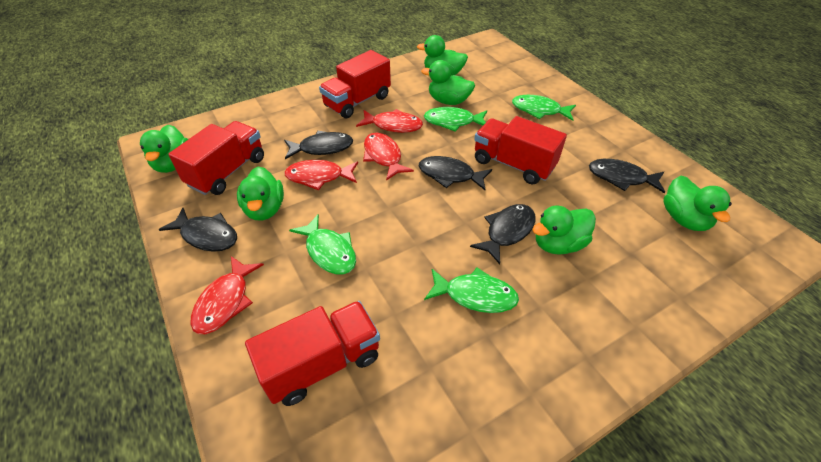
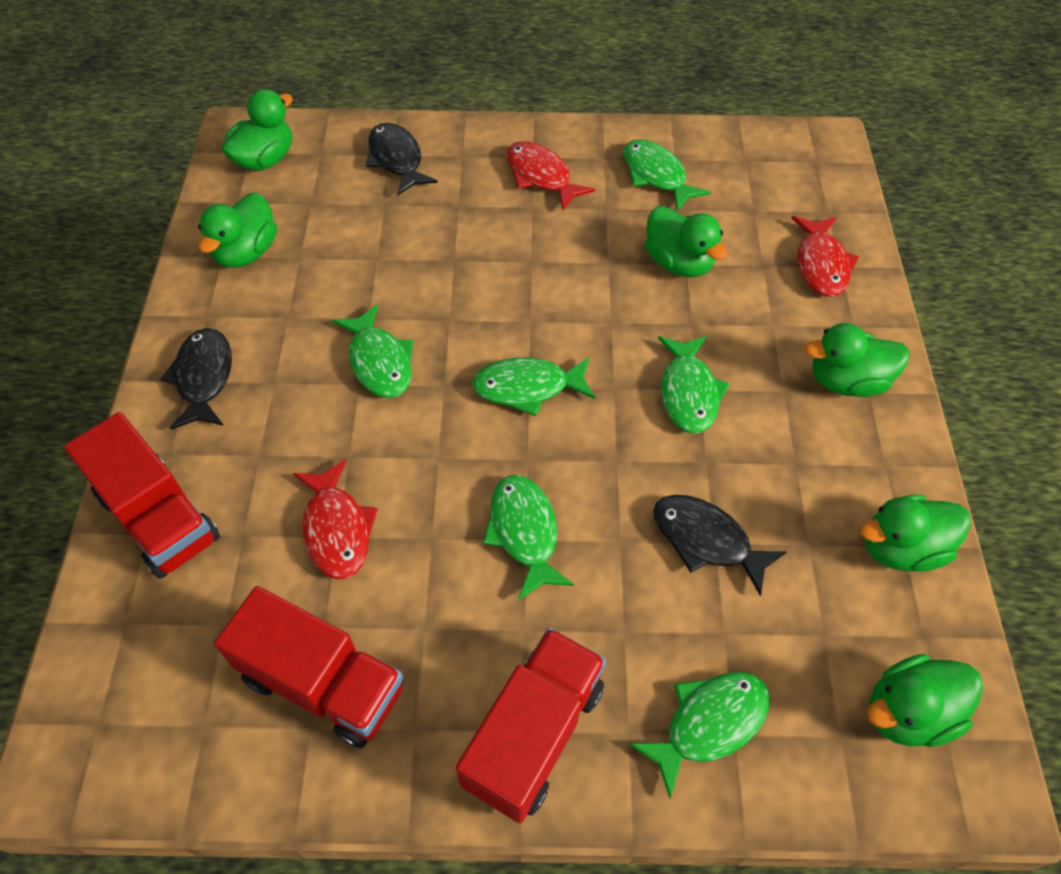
black fish: 5 -> 3
green fish: 4 -> 6
red fish: 4 -> 3
red truck: 4 -> 3

